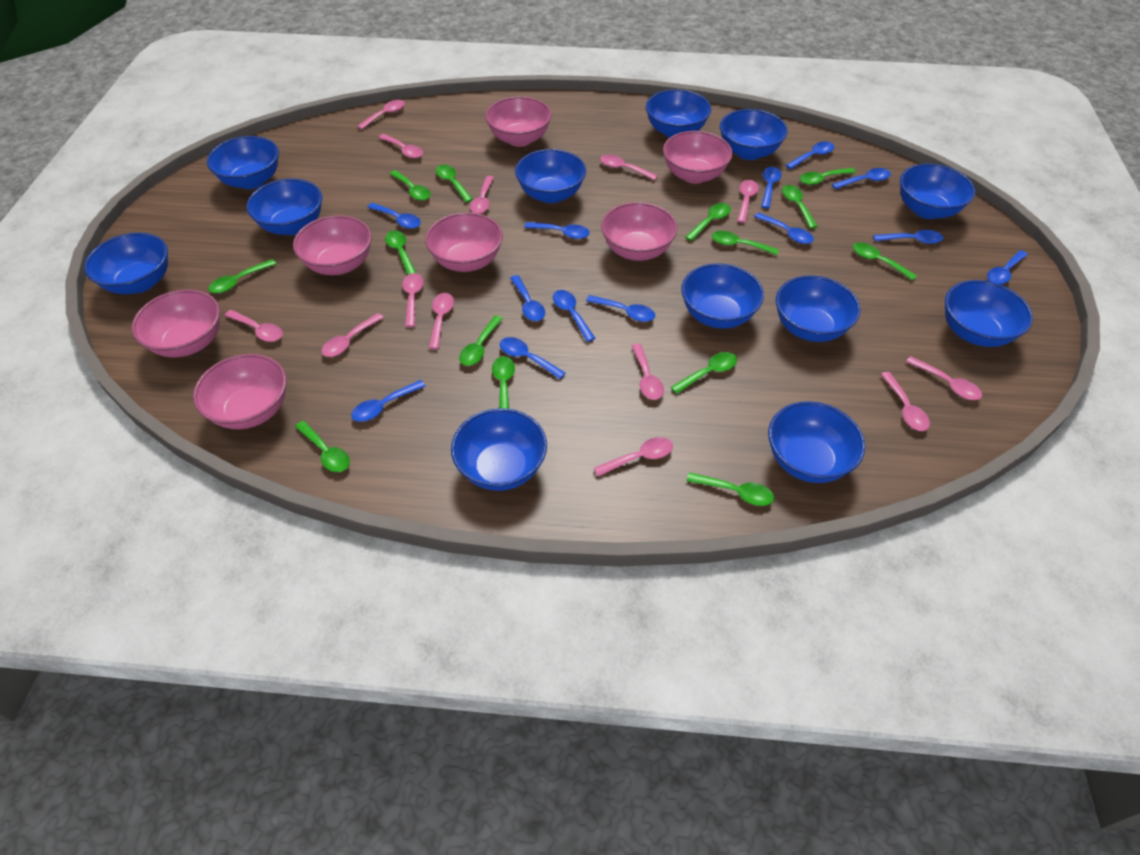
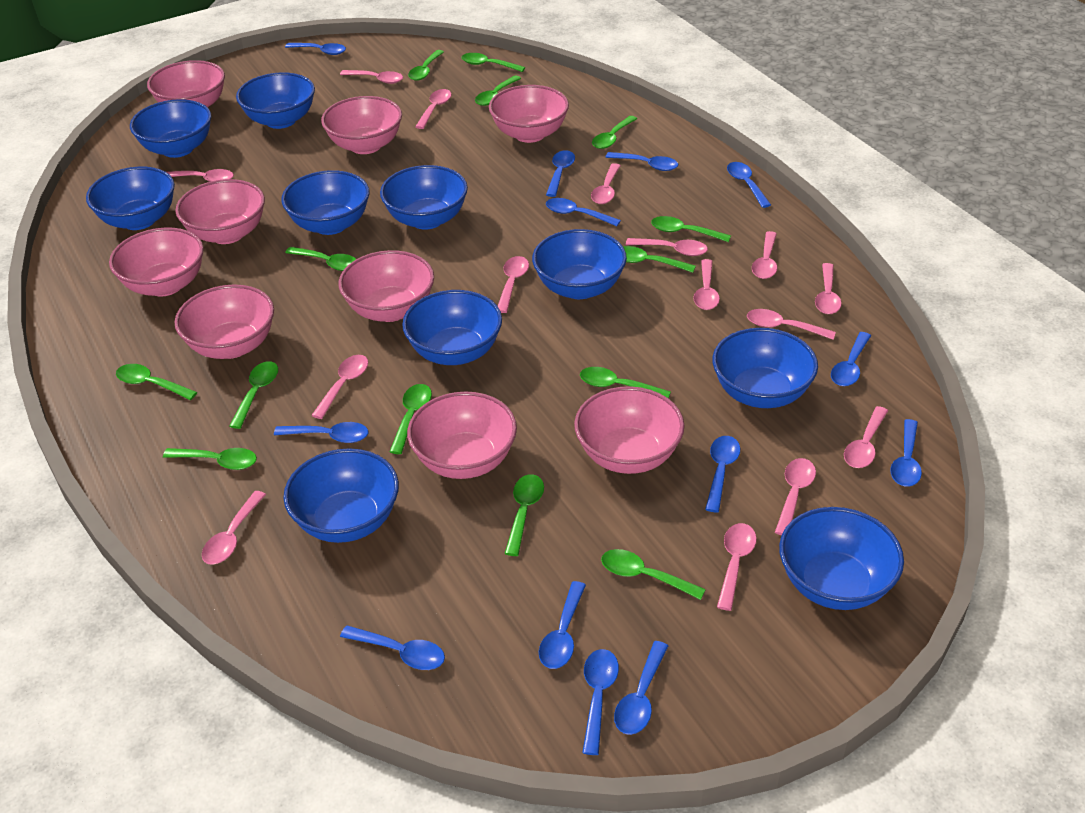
blue bowl: 12 -> 10
pink bowl: 7 -> 9
pink spoon: 13 -> 15

